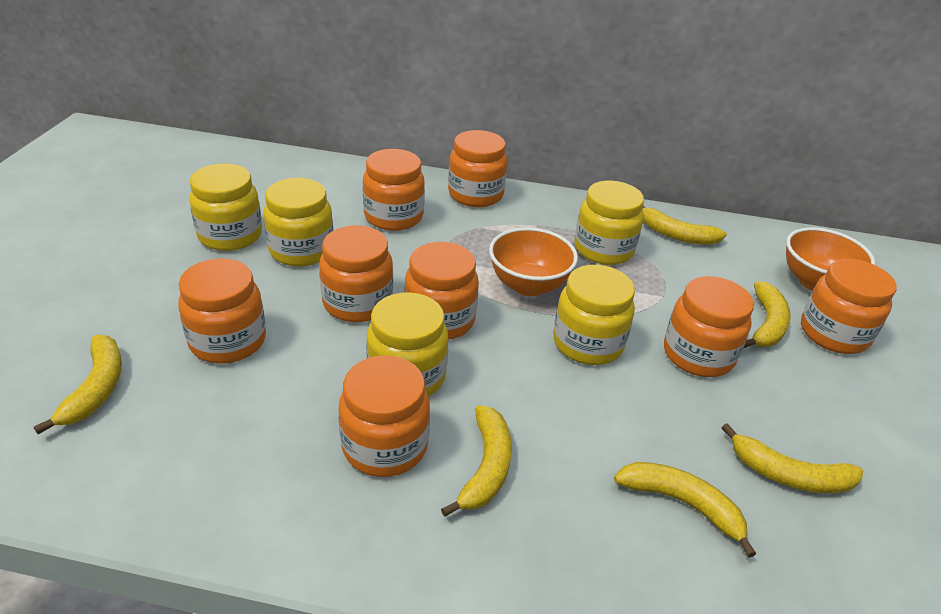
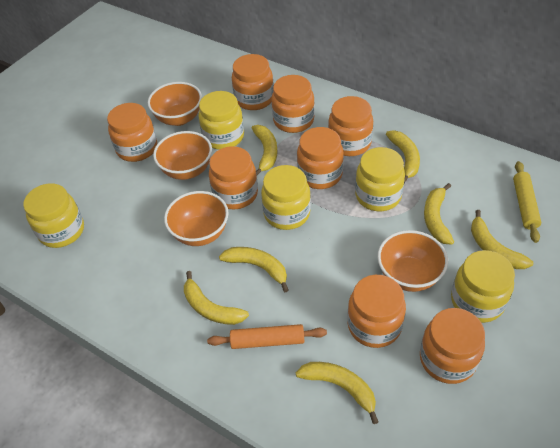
orange bowl: 2 -> 4
orange rolling pin: 0 -> 1
yellow banana: 6 -> 7
yellow rolling pin: 0 -> 1

